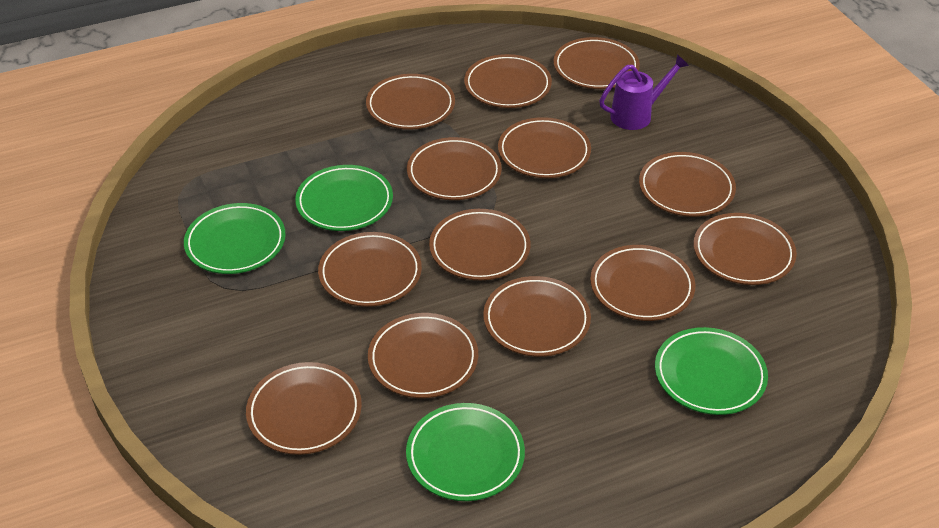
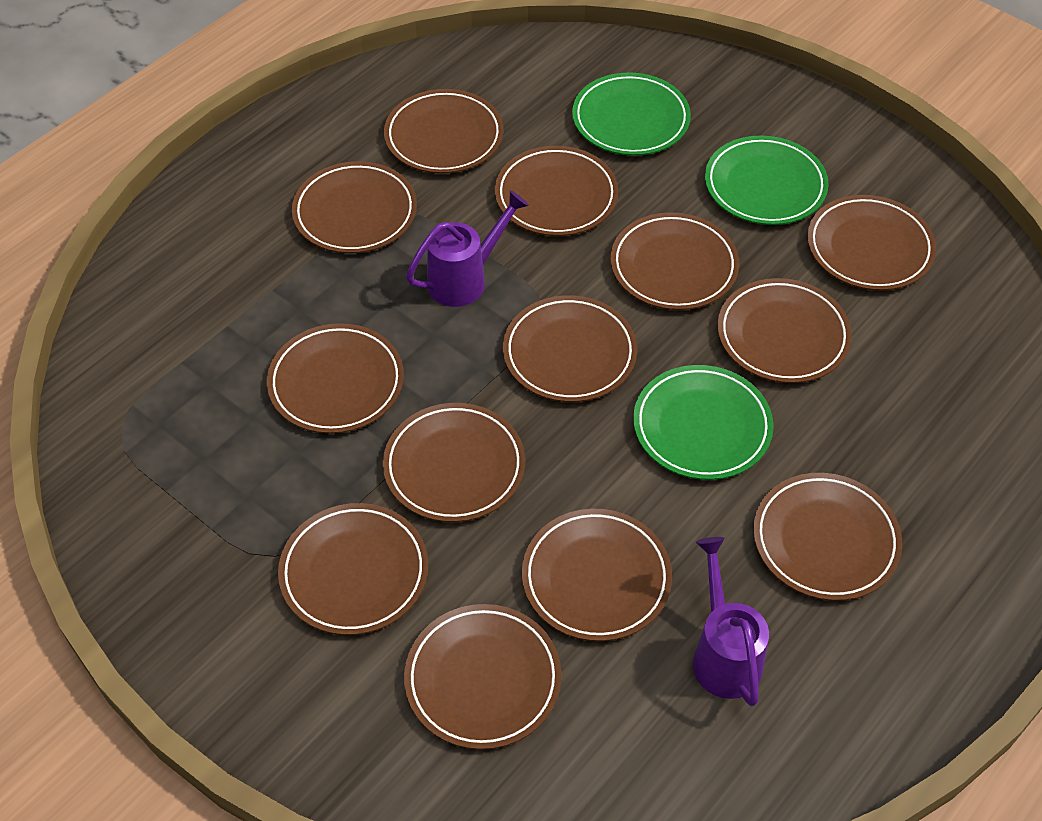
green plate: 4 -> 3
purple watering can: 1 -> 2

